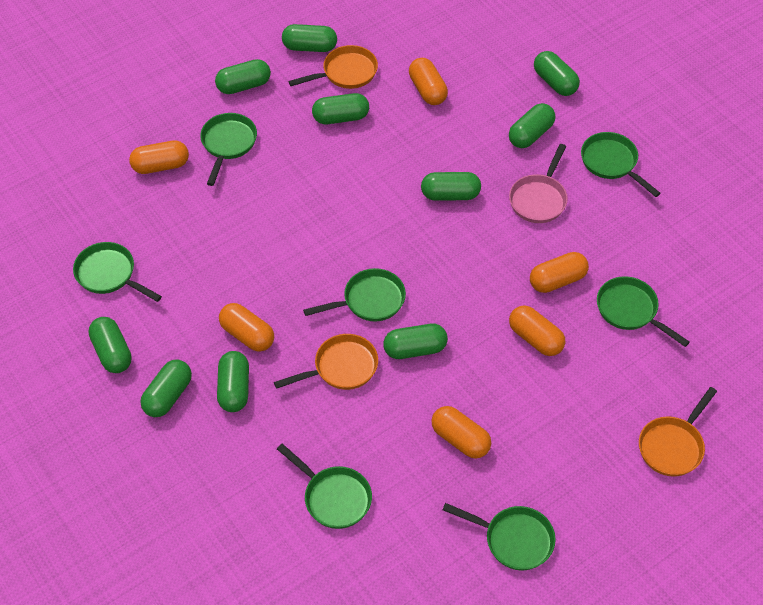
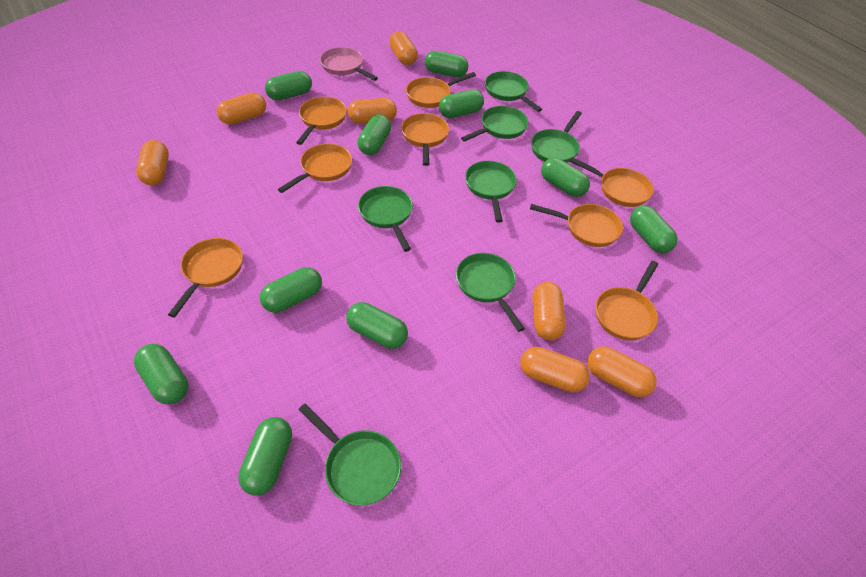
orange capsule: 6 -> 7
orange pan: 3 -> 8

